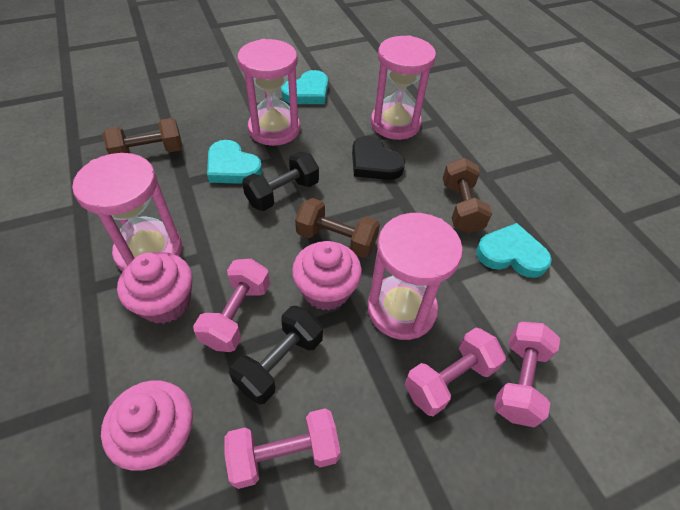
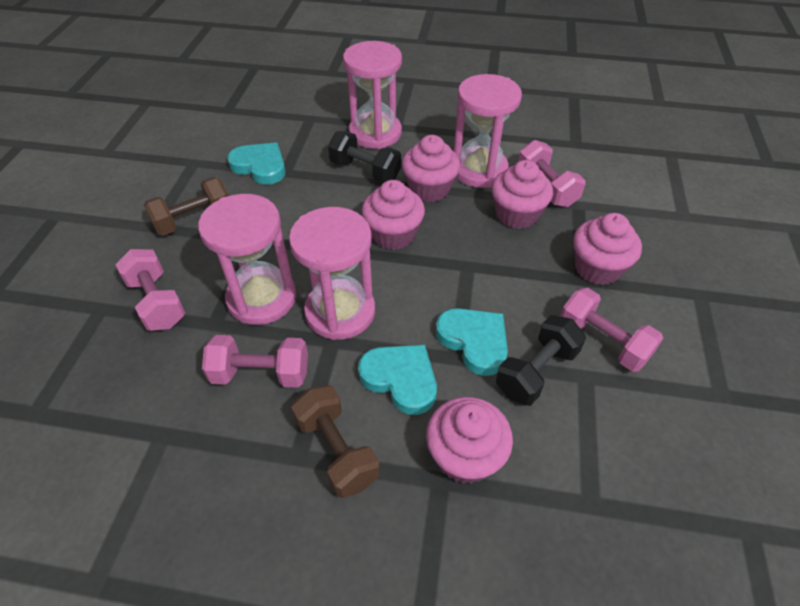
black heart: 1 -> 0
brown dumbbell: 3 -> 2
pink cupcake: 3 -> 5

